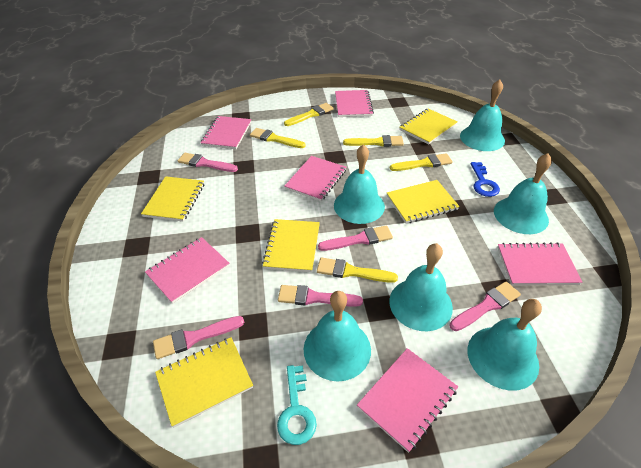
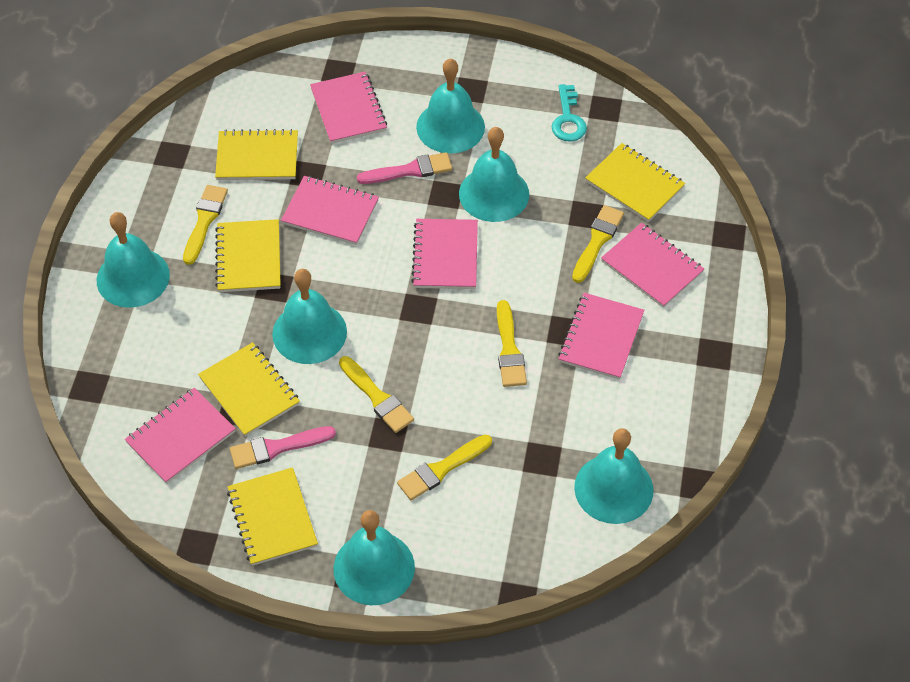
blue key: 1 -> 0
pink brush: 5 -> 2

